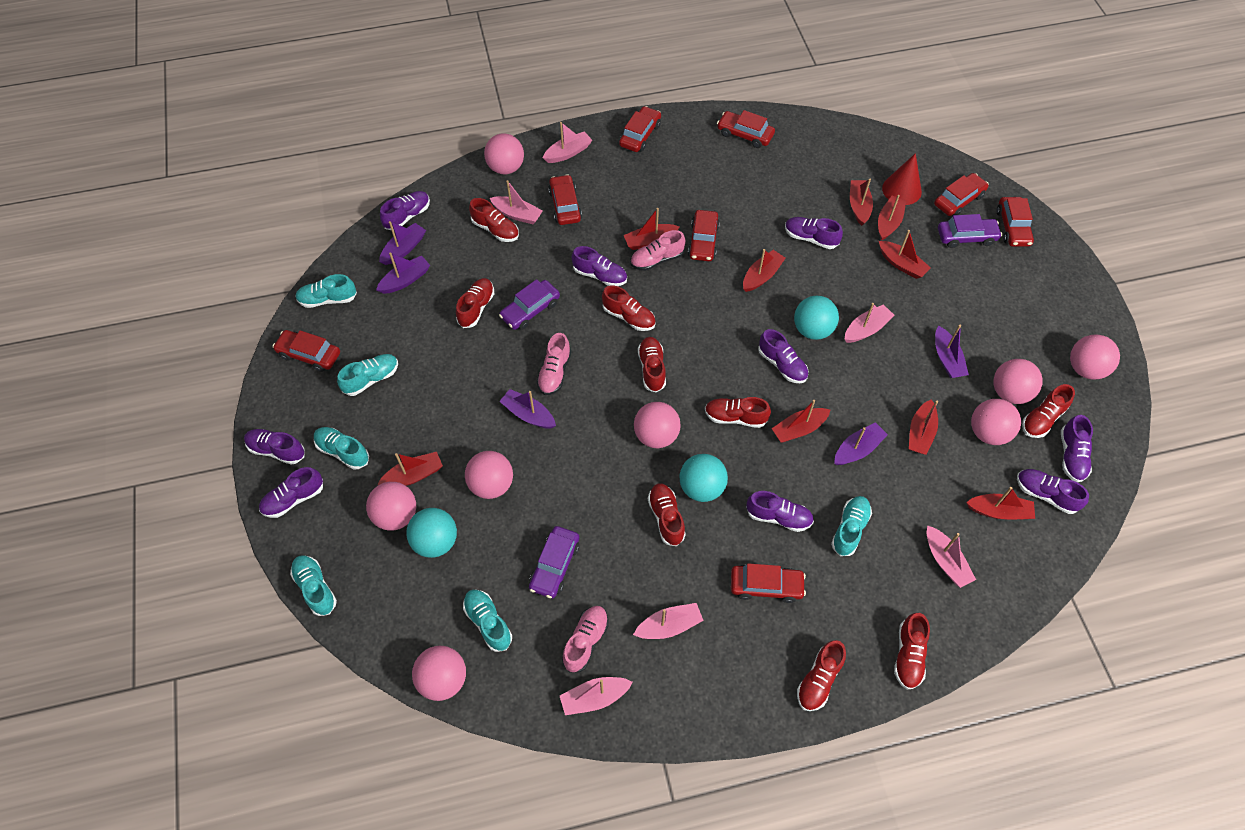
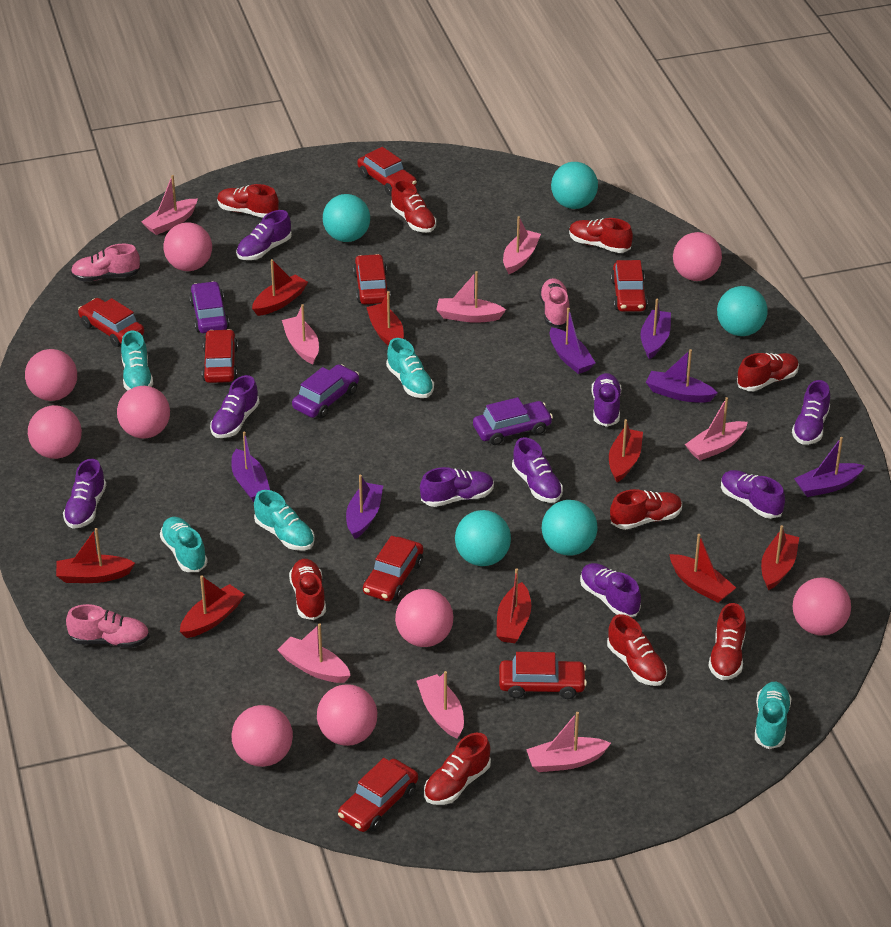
pink ball: 8 -> 9
pink boat: 6 -> 8
purple boat: 5 -> 6
red boat: 9 -> 8
red cone: 1 -> 0
turquoise ball: 3 -> 5
turquoise shoe: 6 -> 5

